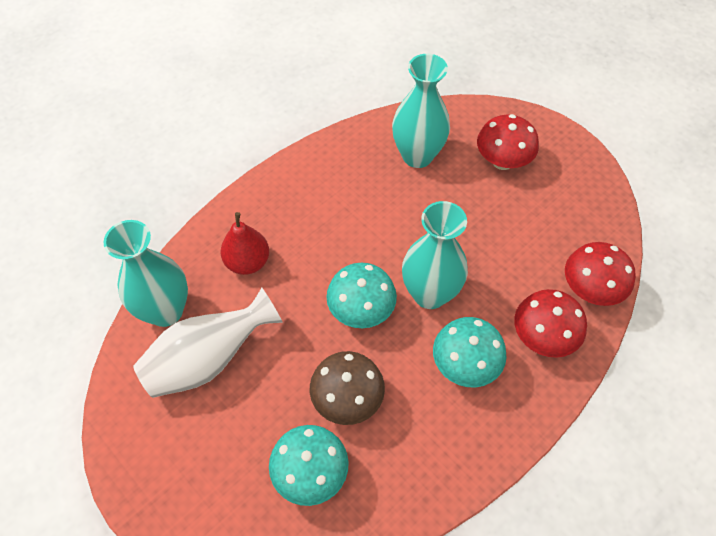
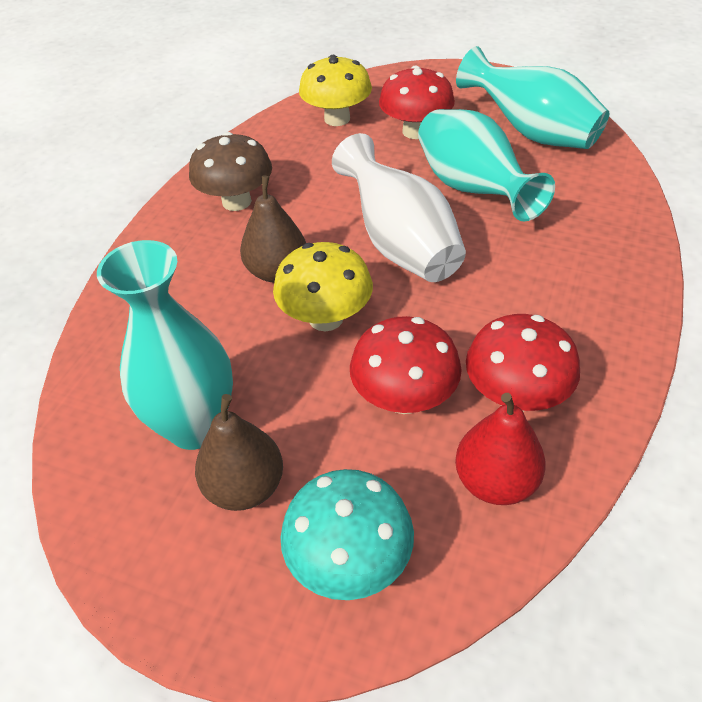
brown pear: 0 -> 2
turquoise mushroom: 3 -> 1
yellow mushroom: 0 -> 2

